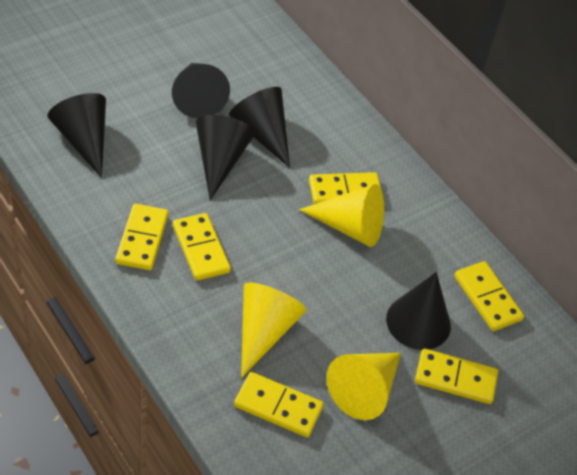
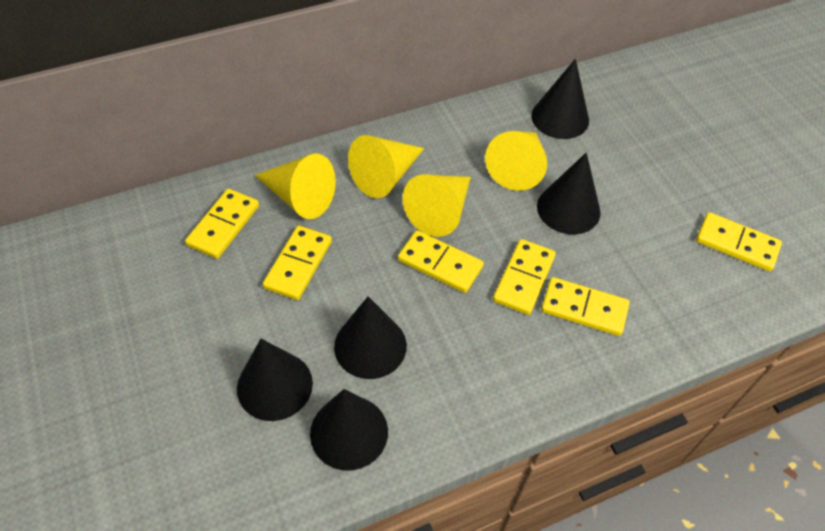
yellow cone: 3 -> 4

